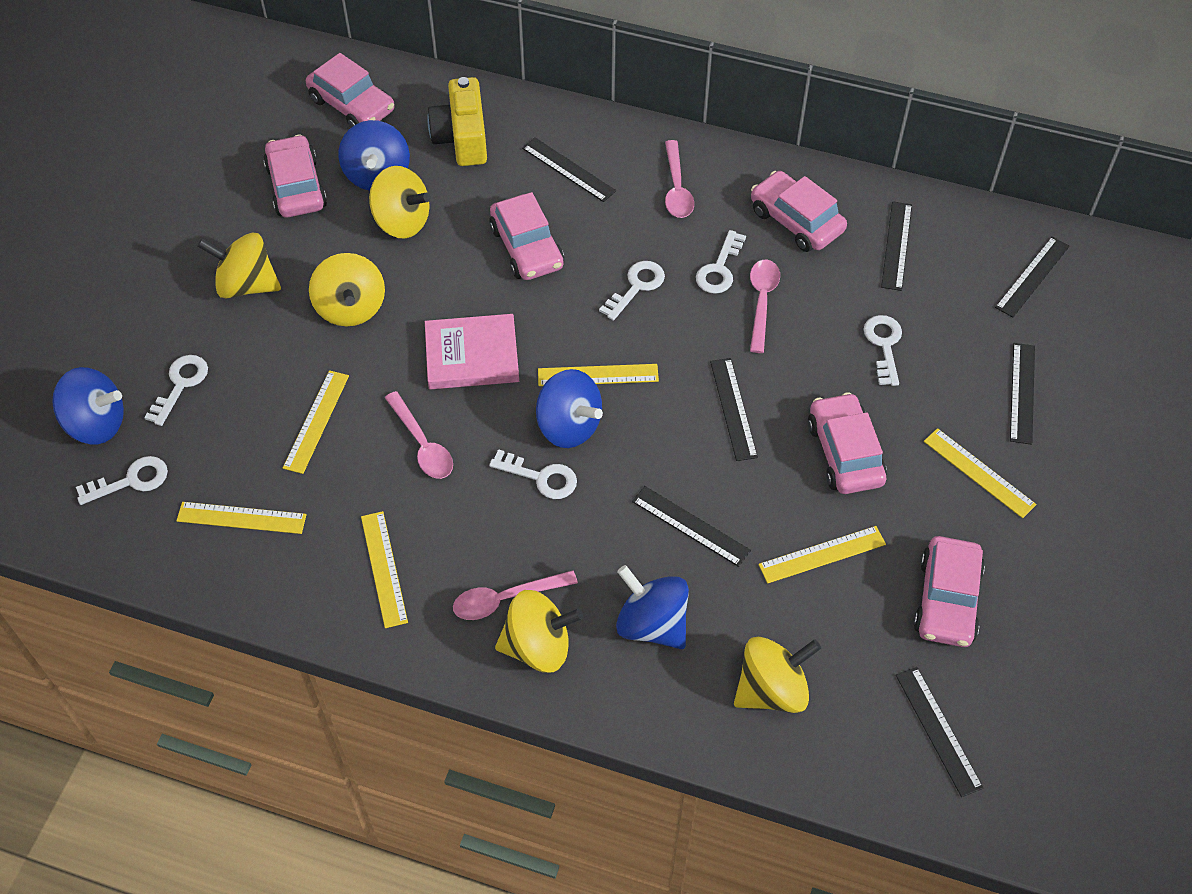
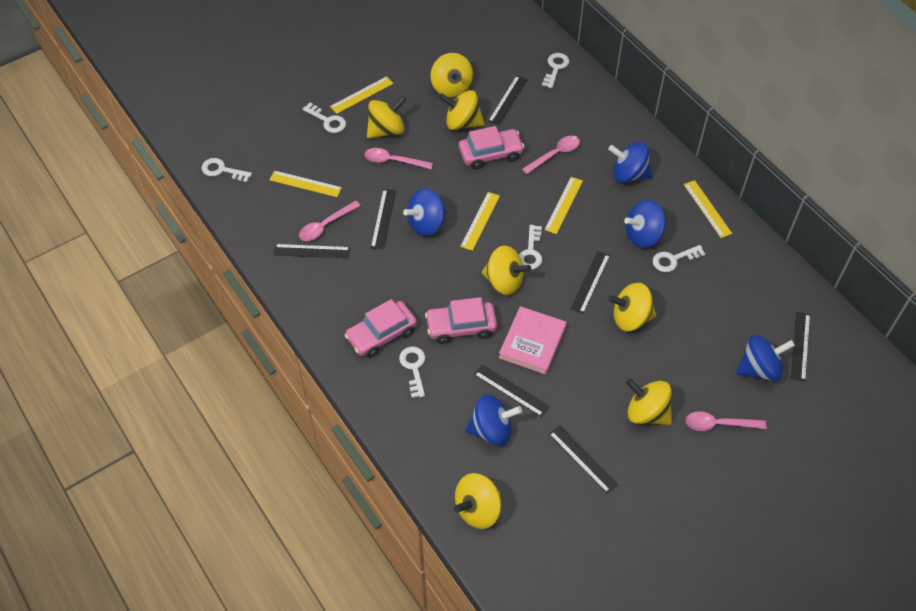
blue spinning top: 4 -> 5
pink car: 6 -> 3
yellow camera: 1 -> 0
yellow ruler: 6 -> 5
yellow spinning top: 5 -> 7

